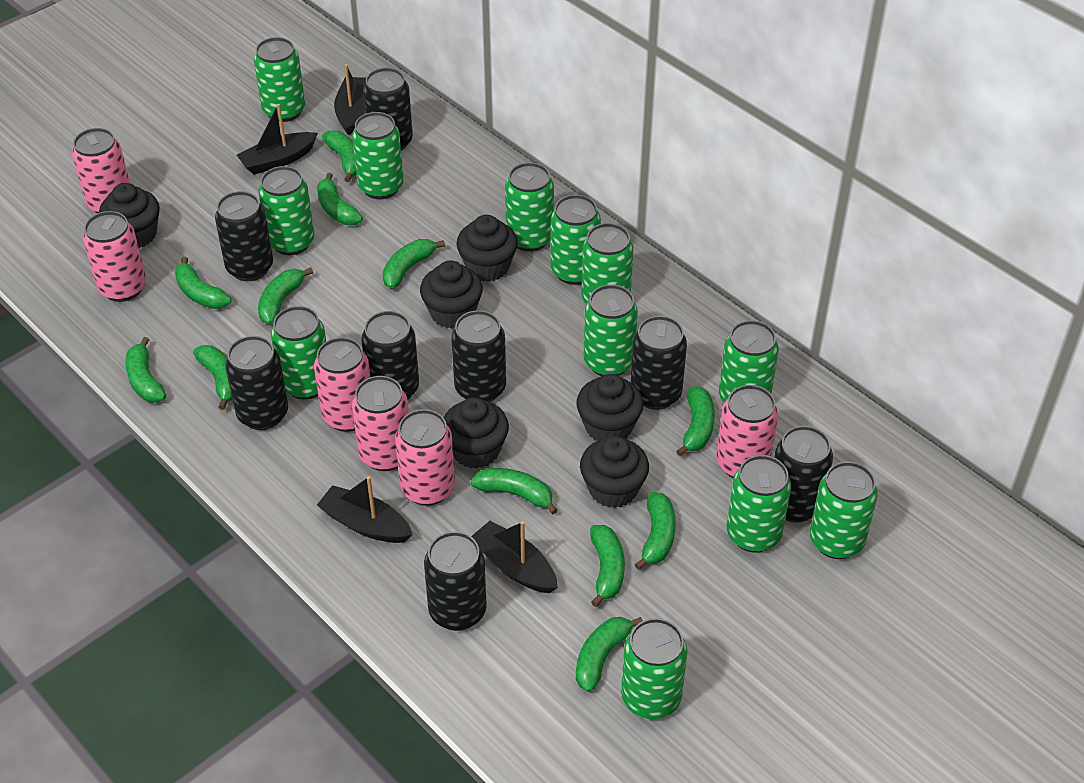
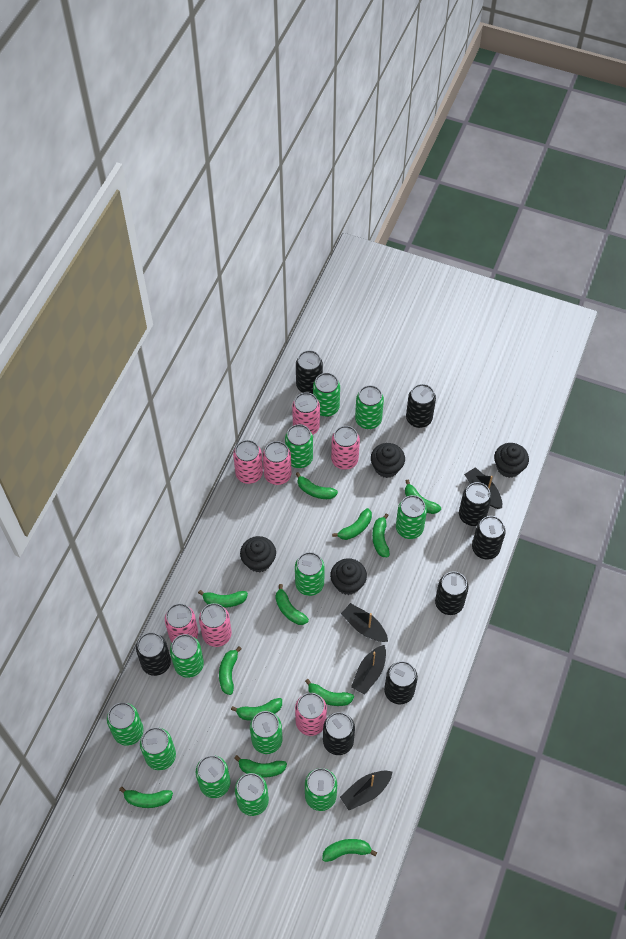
black cupcake: 6 -> 4
pink can: 6 -> 7

